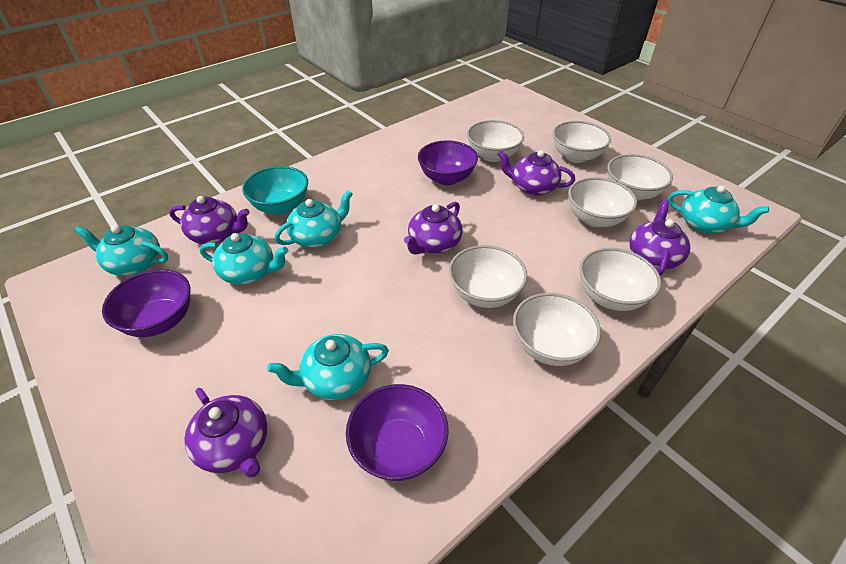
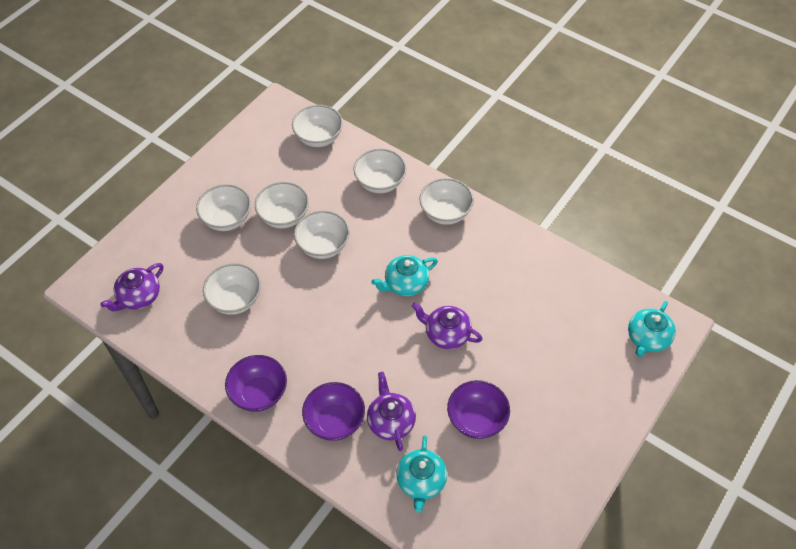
purple teapot: 5 -> 3
turquoise bowl: 1 -> 0
turquoise teapot: 5 -> 3

